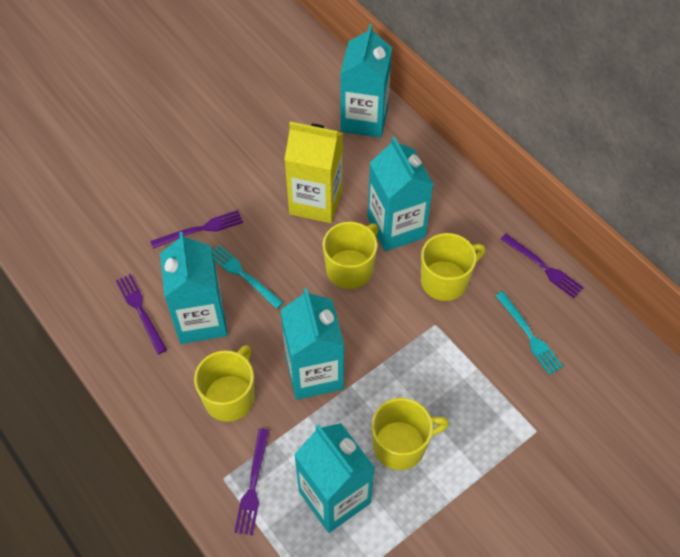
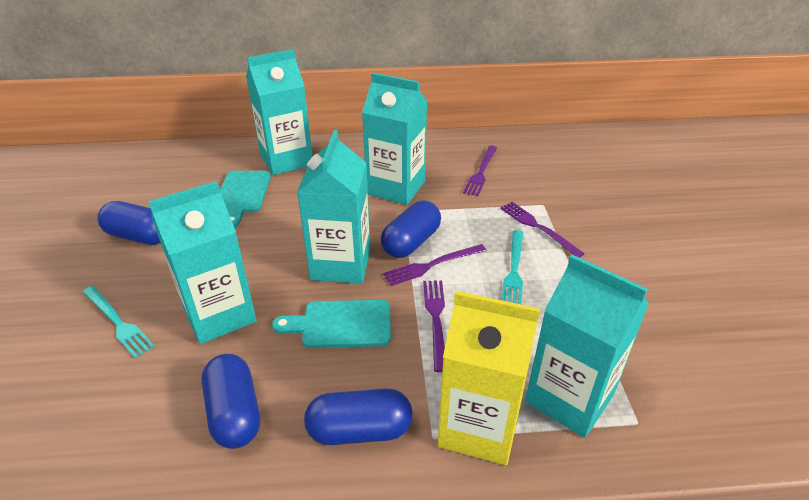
blue capsule: 0 -> 4
turquoise cutting board: 0 -> 2
yellow mug: 4 -> 0

